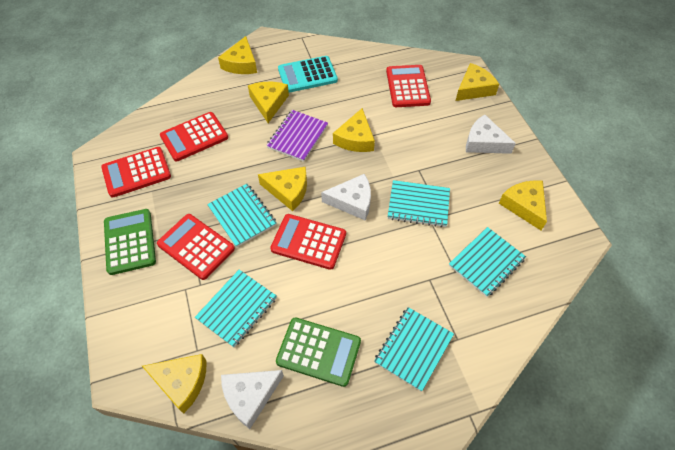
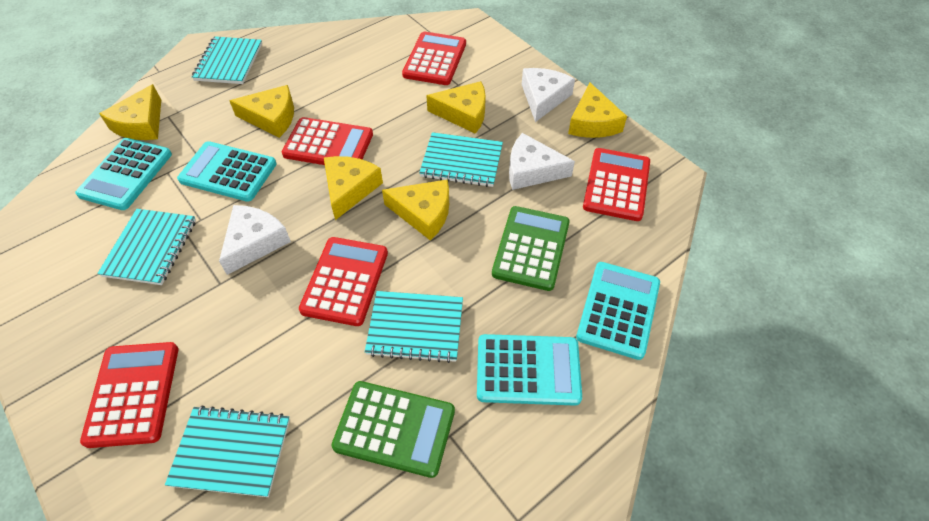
purple notebook: 1 -> 0
turquoise calculator: 1 -> 4
yellow cheese: 7 -> 6

